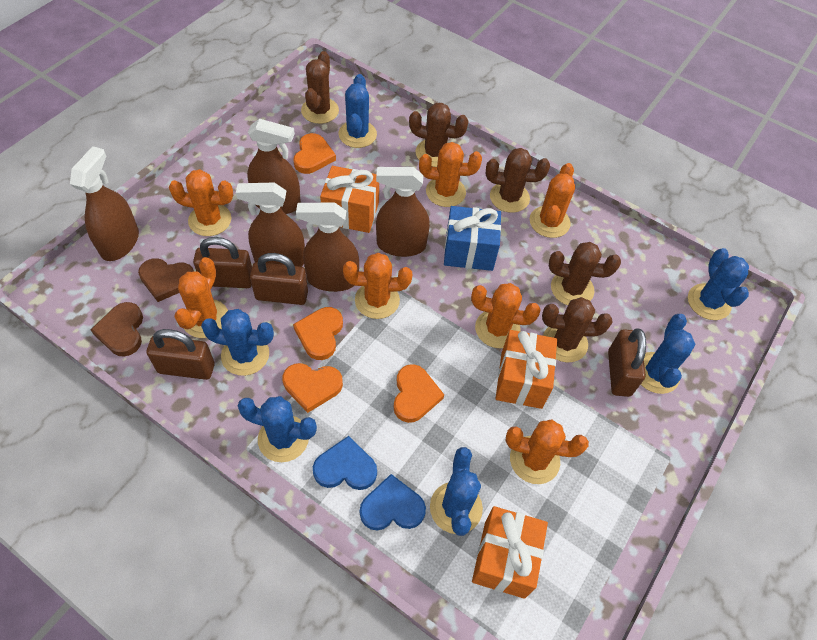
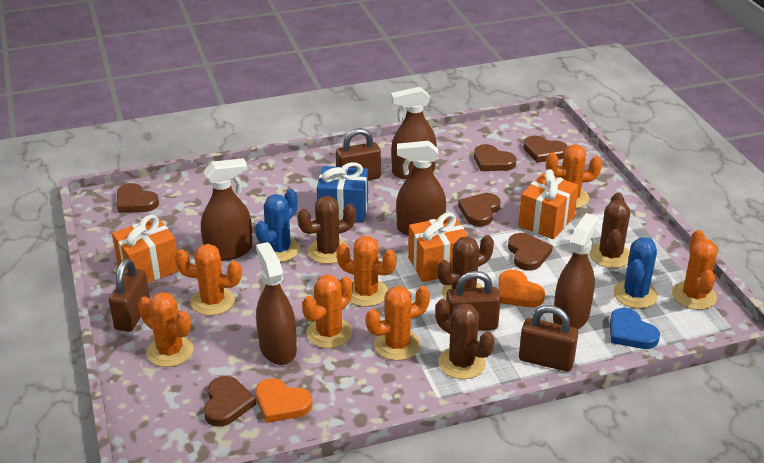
blue cactus: 6 -> 2
blue heart: 2 -> 1
brown cactus: 5 -> 4
brown heart: 2 -> 6
orange heart: 4 -> 2

